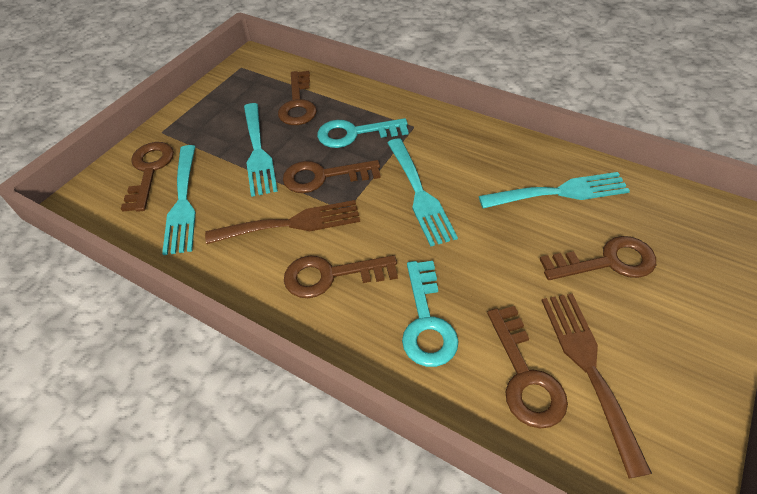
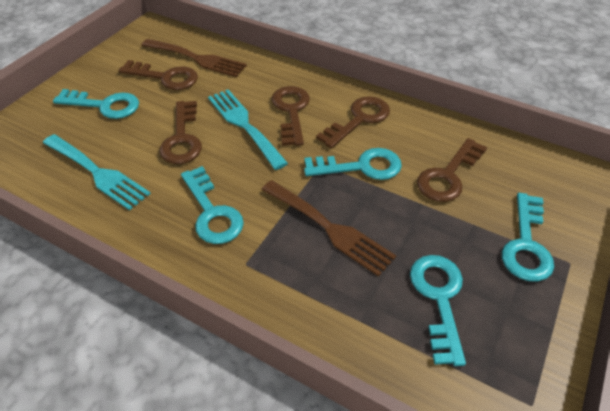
brown key: 6 -> 5
turquoise fork: 4 -> 2
turquoise key: 2 -> 5

